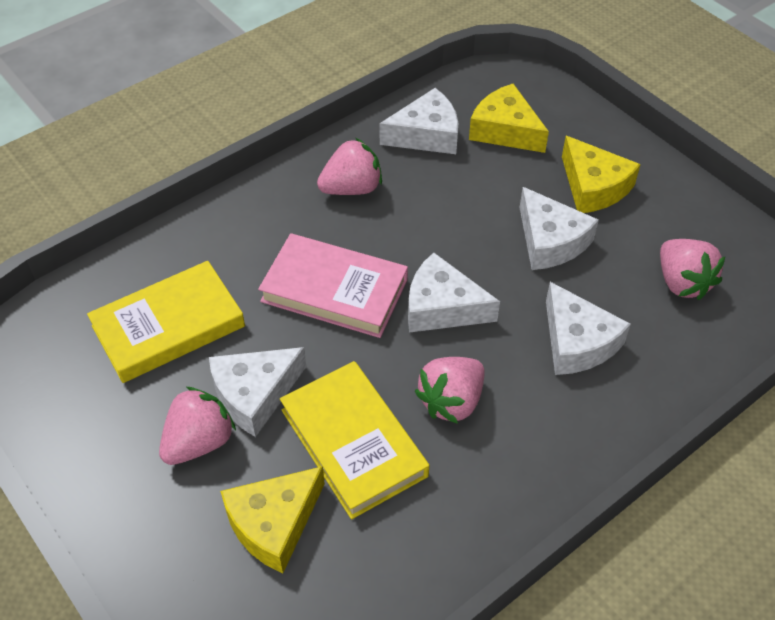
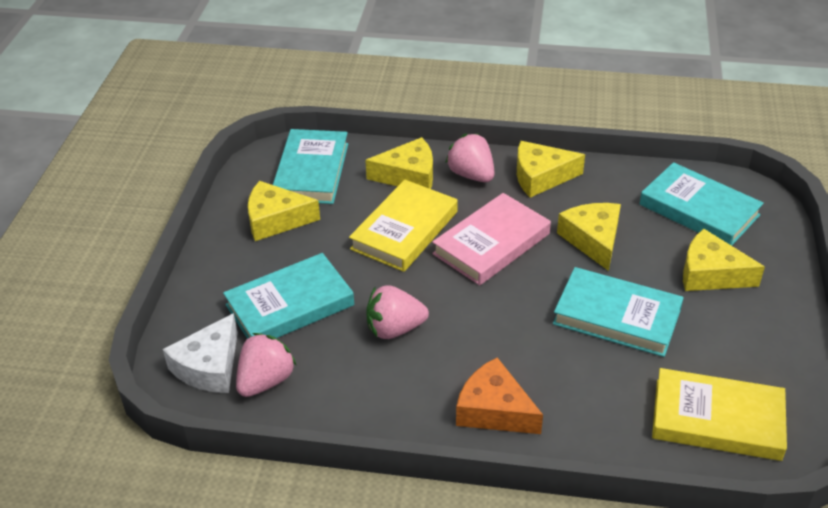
orange cheese: 0 -> 1
pink strawberry: 4 -> 3
turquoise book: 0 -> 4
white cheese: 5 -> 1
yellow cheese: 3 -> 5

